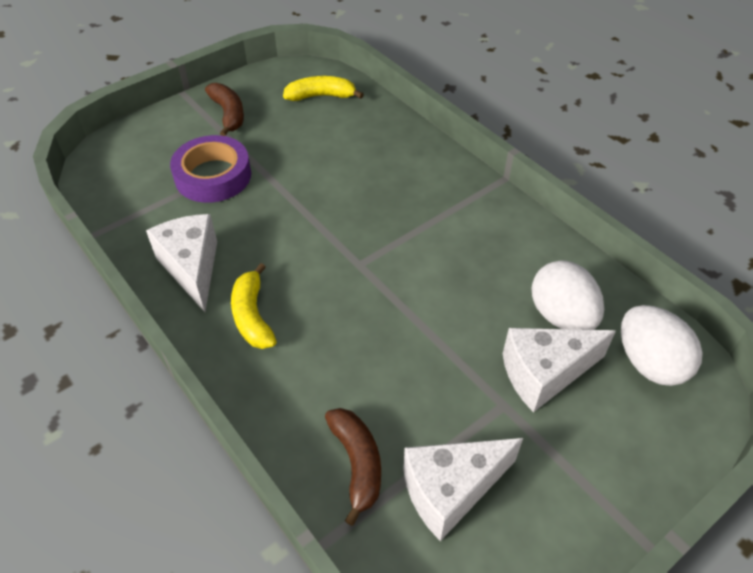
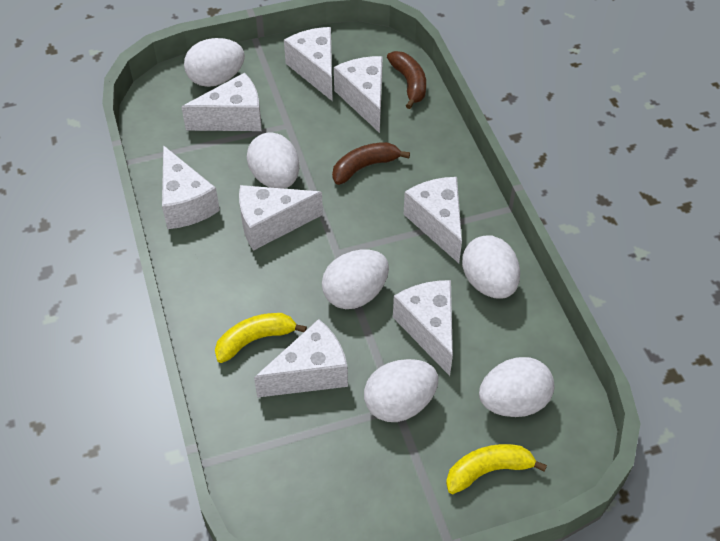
purple tape: 1 -> 0
white cheese: 3 -> 8
white egg: 2 -> 6

